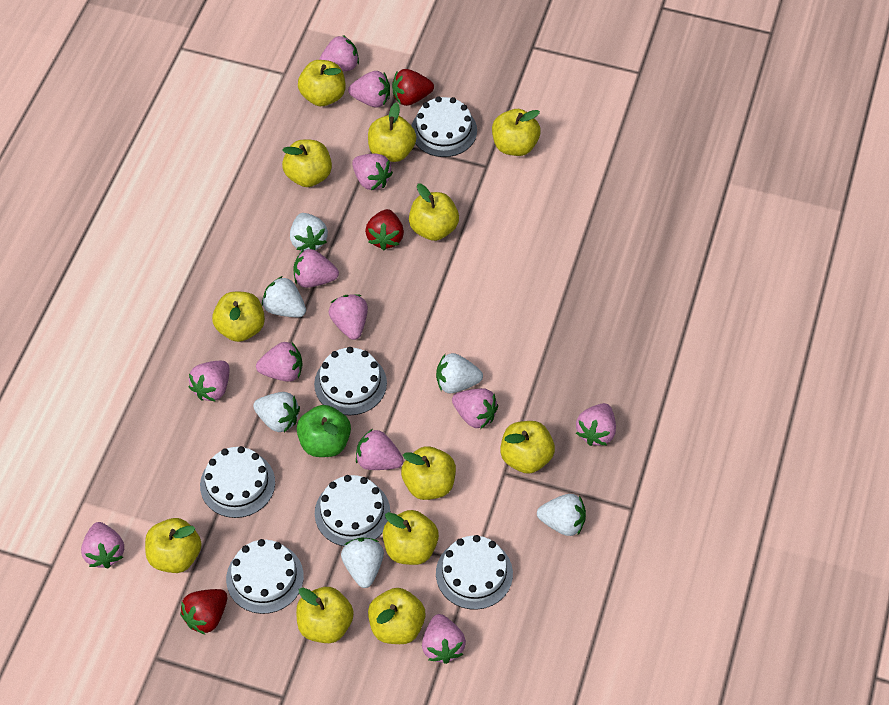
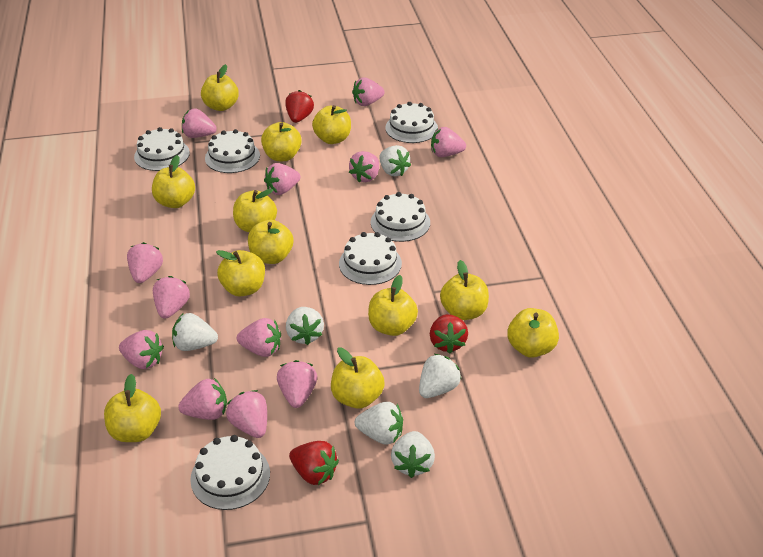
green apple: 1 -> 0

